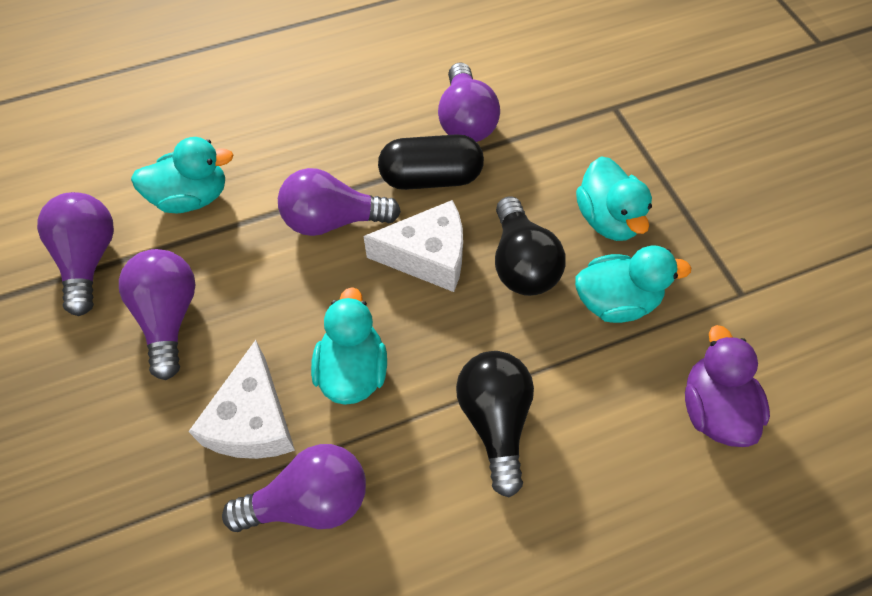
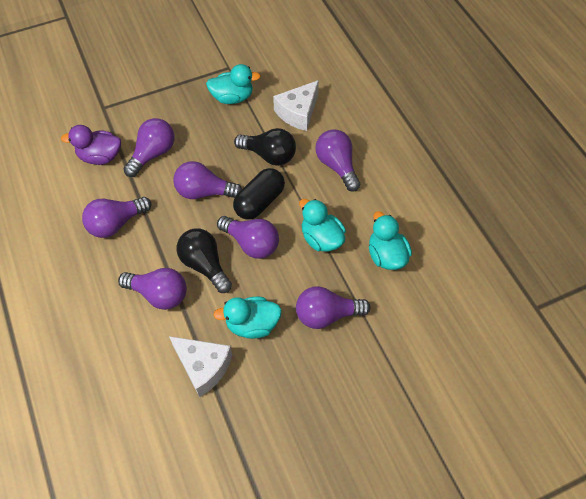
purple light bulb: 5 -> 7

